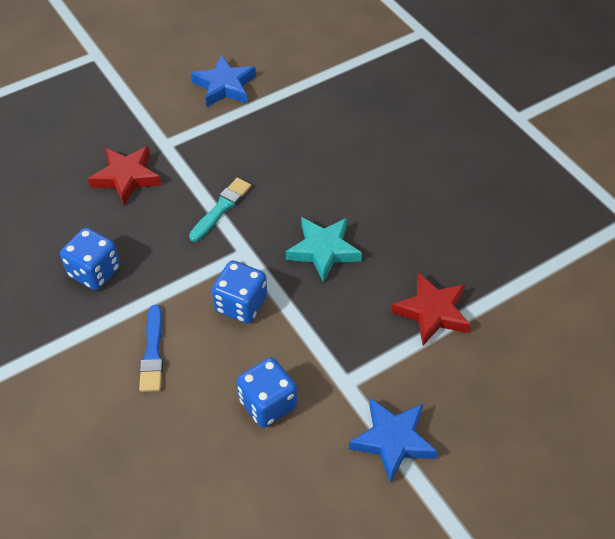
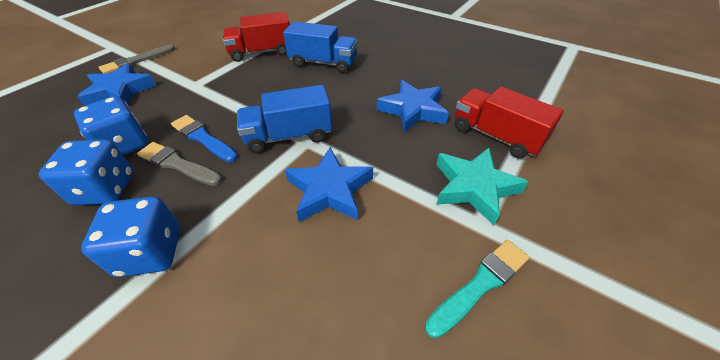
blue star: 2 -> 3
blue truck: 0 -> 2
grey brush: 0 -> 2
red star: 2 -> 0
red truck: 0 -> 2

